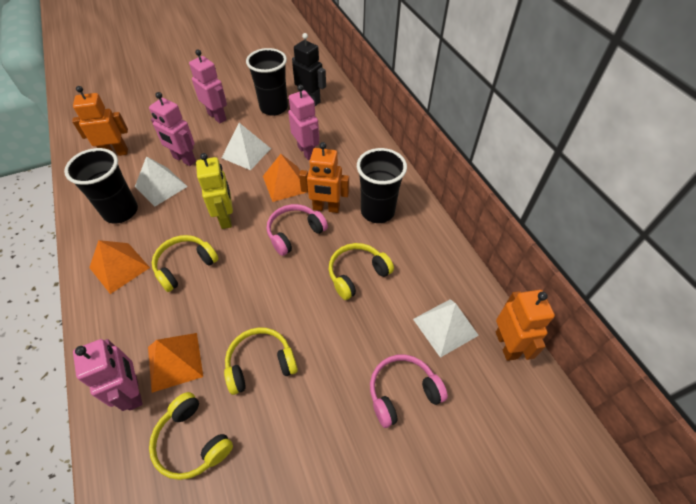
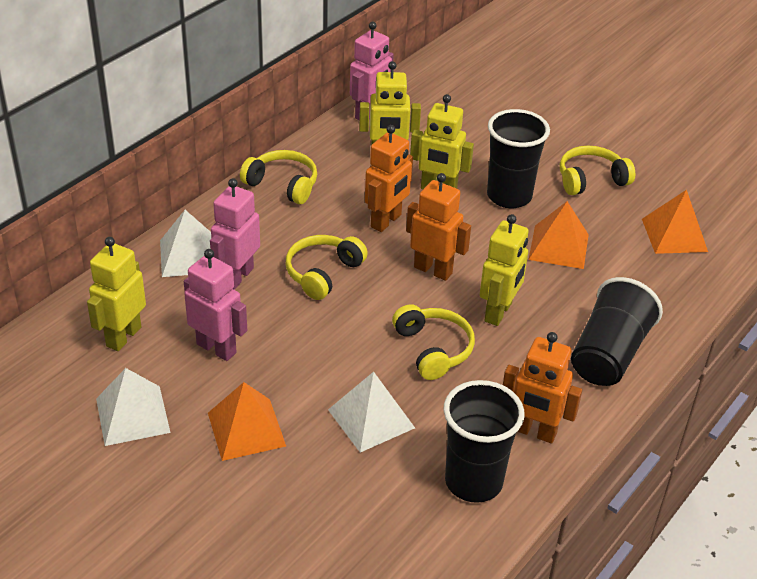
black robot: 1 -> 0
pink headphones: 2 -> 0
pink robot: 4 -> 3
yellow robot: 1 -> 4

